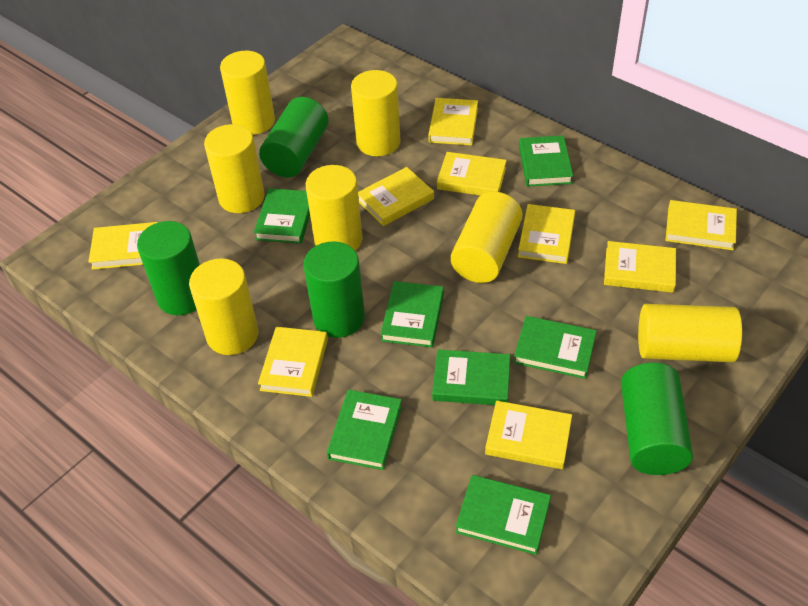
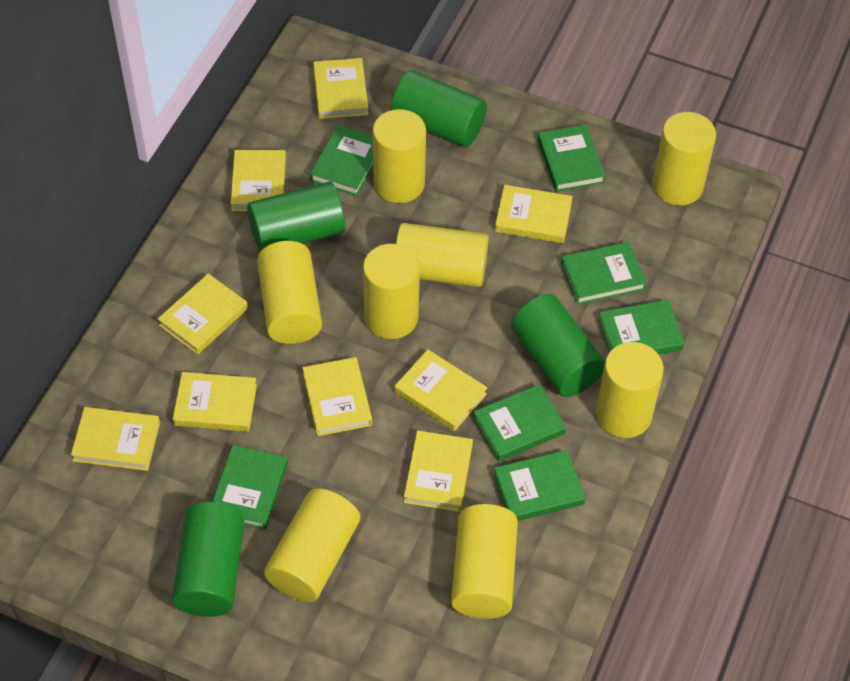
yellow cylinder: 7 -> 8

